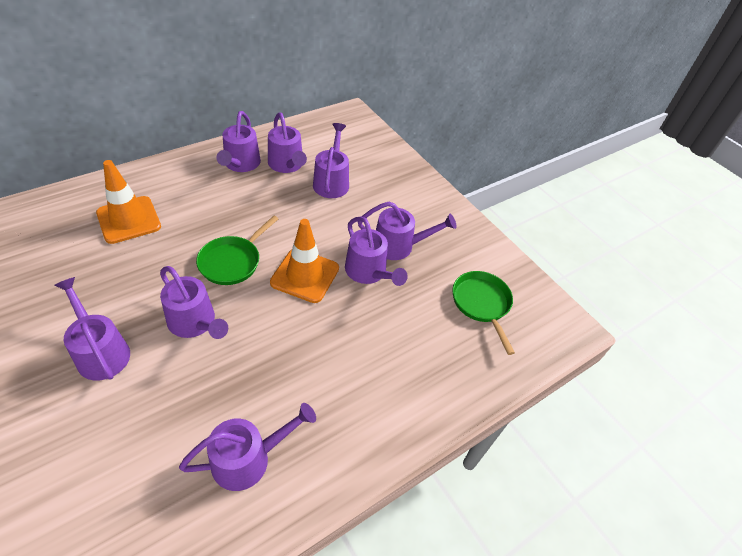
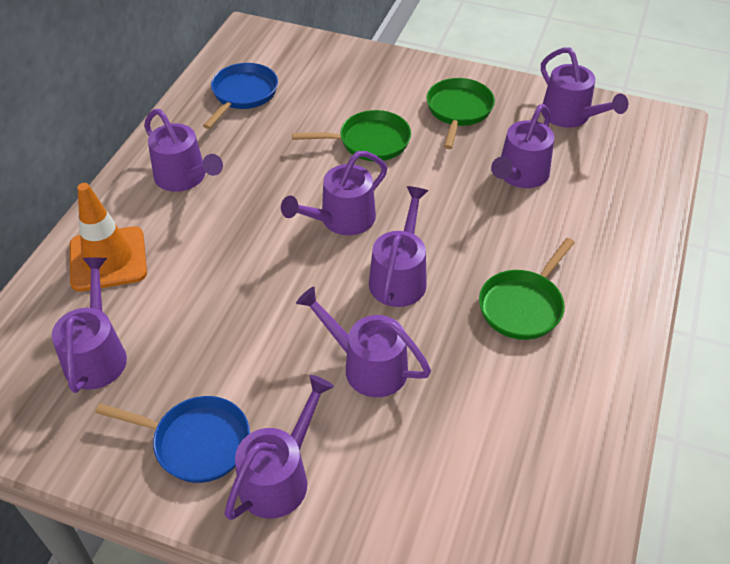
blue pan: 0 -> 2
green pan: 2 -> 3
orange traffic cone: 2 -> 1

